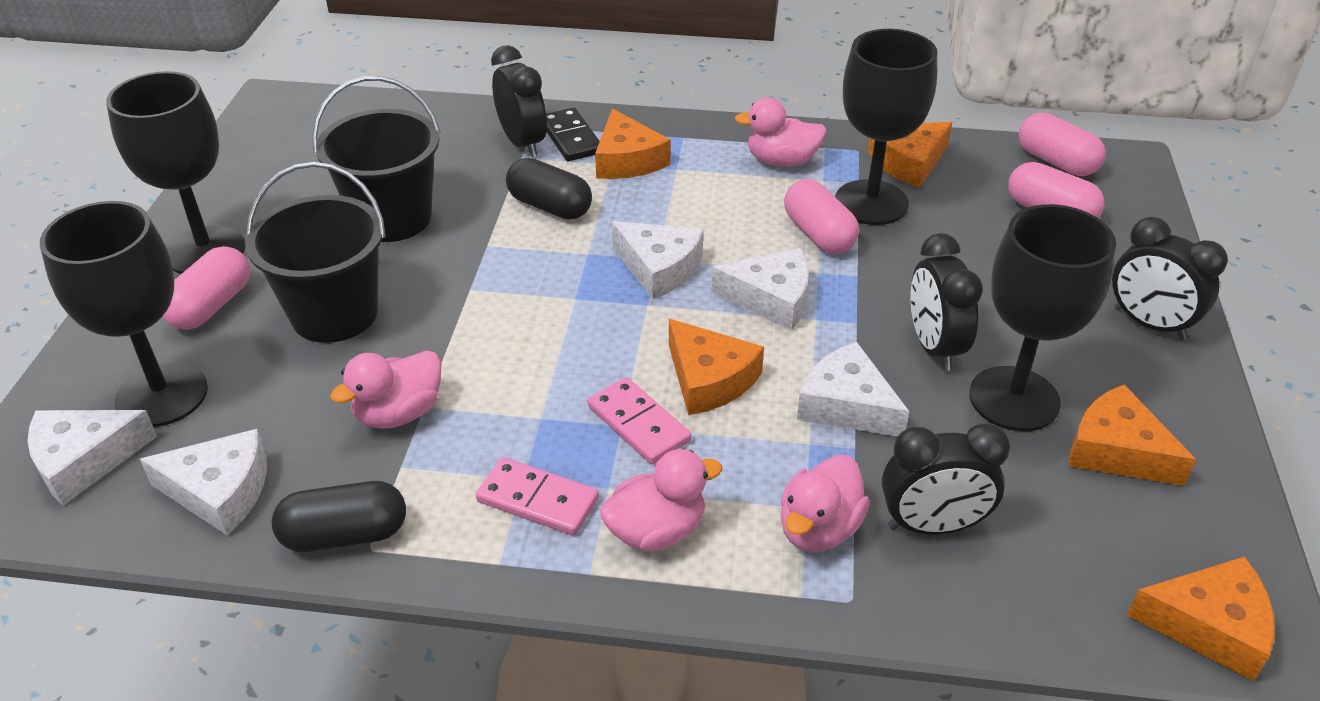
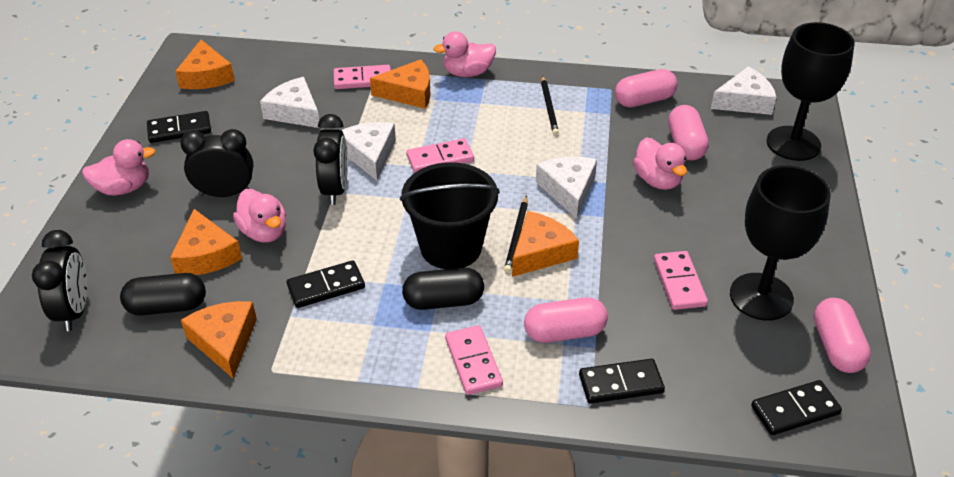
black bucket: 2 -> 1
black clock: 4 -> 3
black domino: 1 -> 4
black goblet: 4 -> 2
black pencil: 0 -> 2
pink domino: 2 -> 4
white cheese: 5 -> 4

